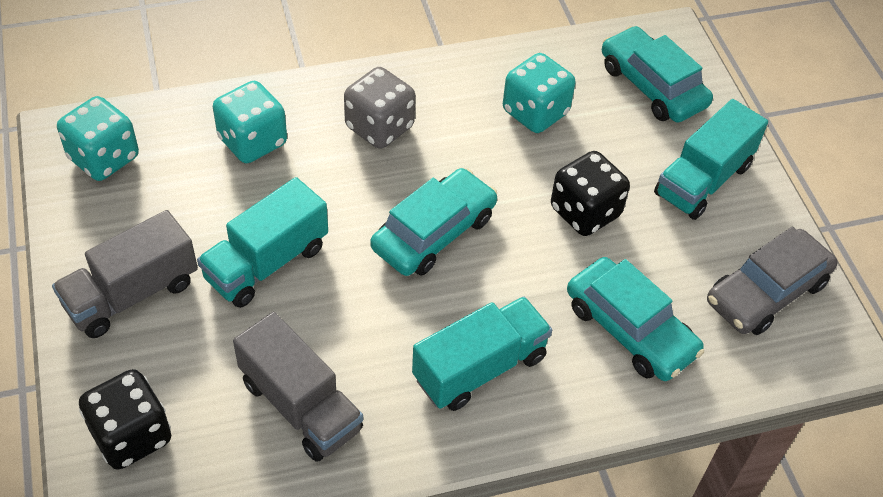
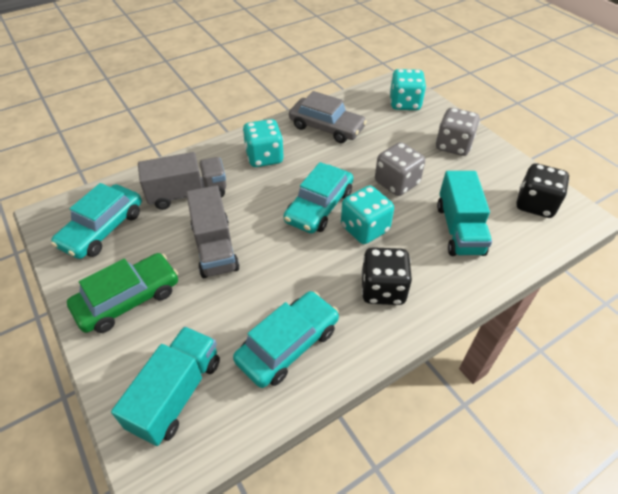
green car: 0 -> 1
grey dice: 1 -> 2
turquoise truck: 3 -> 2

